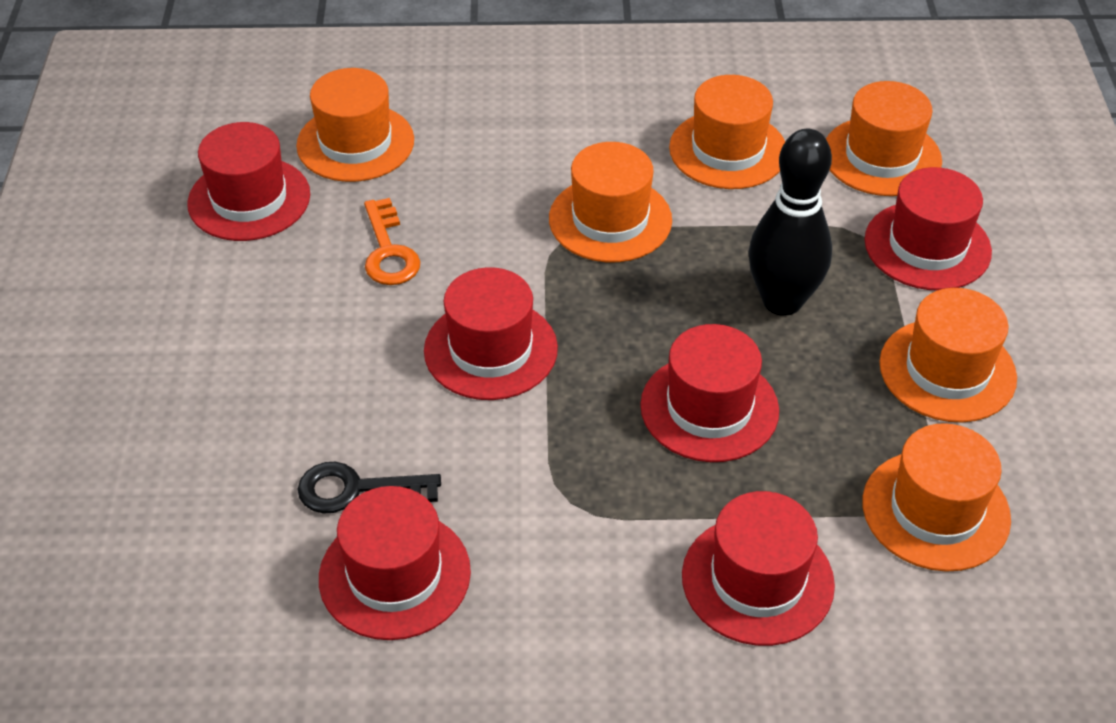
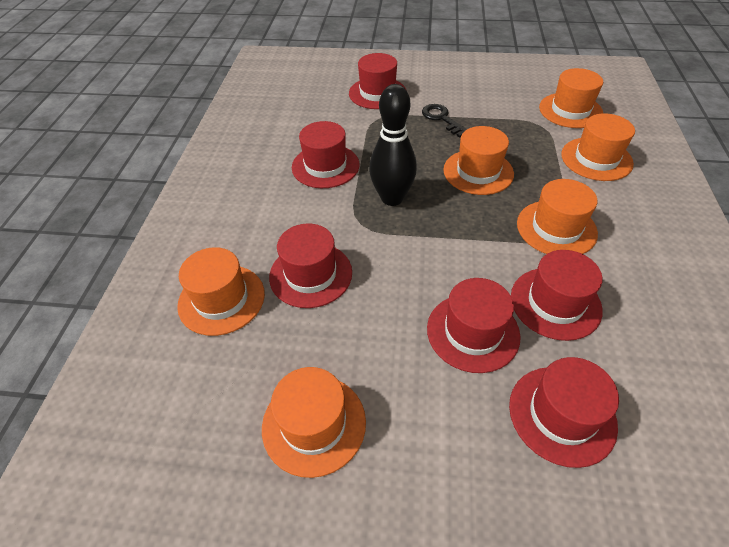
orange key: 1 -> 0

